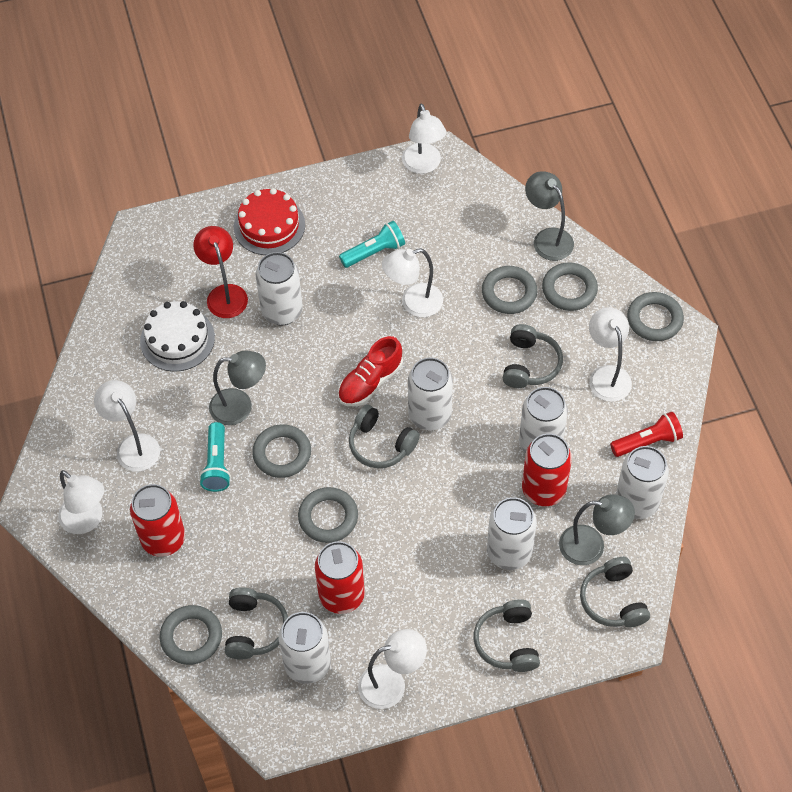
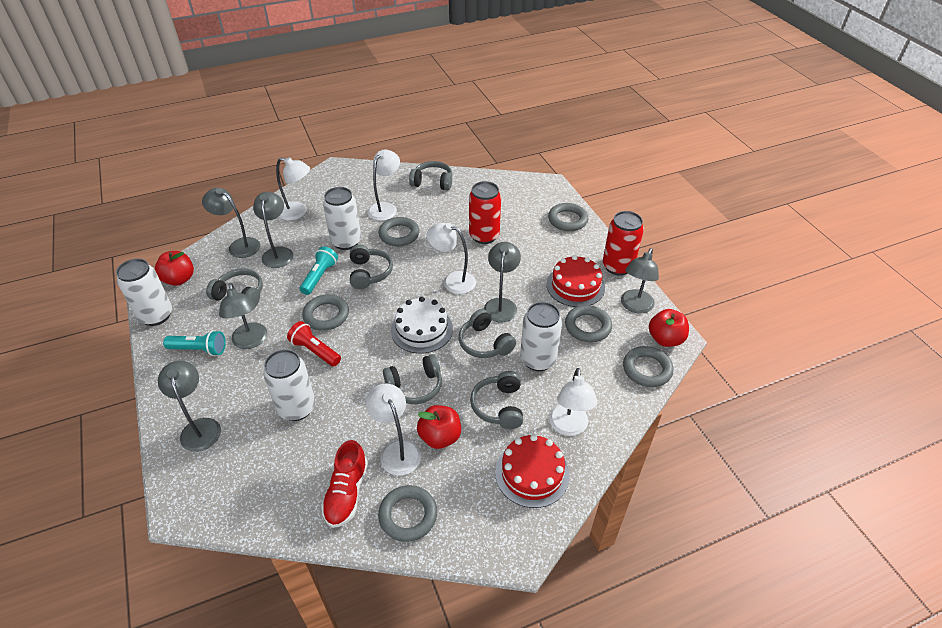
grey headphones: 5 -> 6
grey lamp: 3 -> 6
red apple: 0 -> 3
red cake: 1 -> 2
red can: 3 -> 2
red lamp: 1 -> 0
white can: 6 -> 4
white lamp: 6 -> 5

